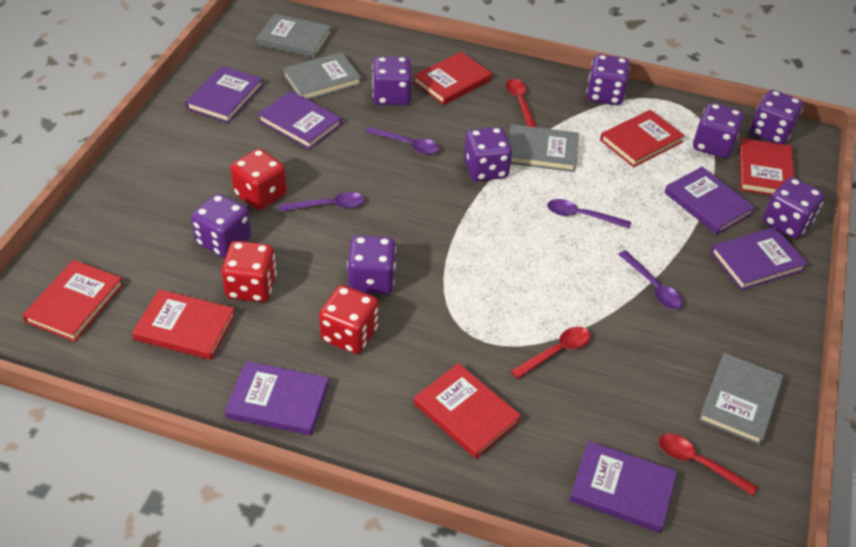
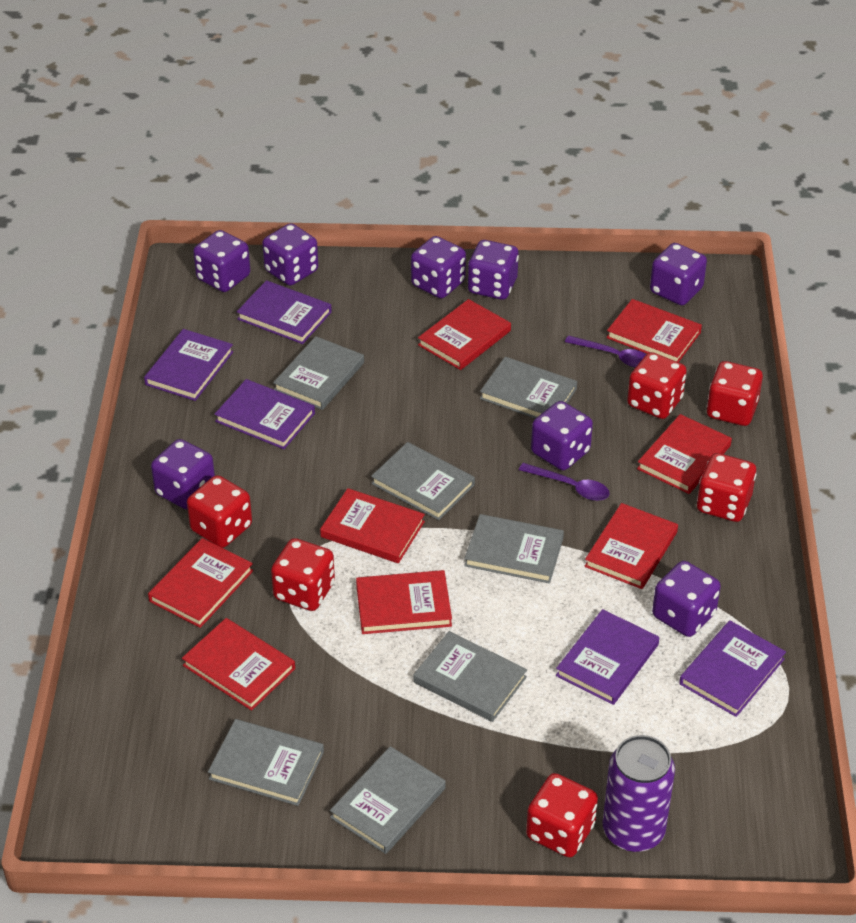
grey book: 4 -> 7
purple book: 6 -> 5
purple can: 0 -> 1
purple spoon: 4 -> 2
red book: 6 -> 8
red dice: 3 -> 6
red spoon: 3 -> 0

